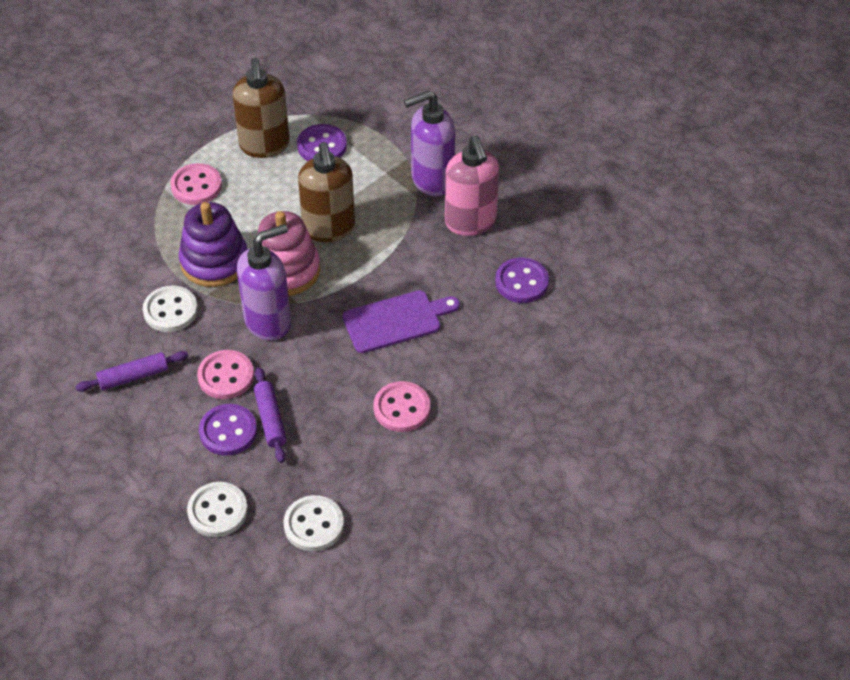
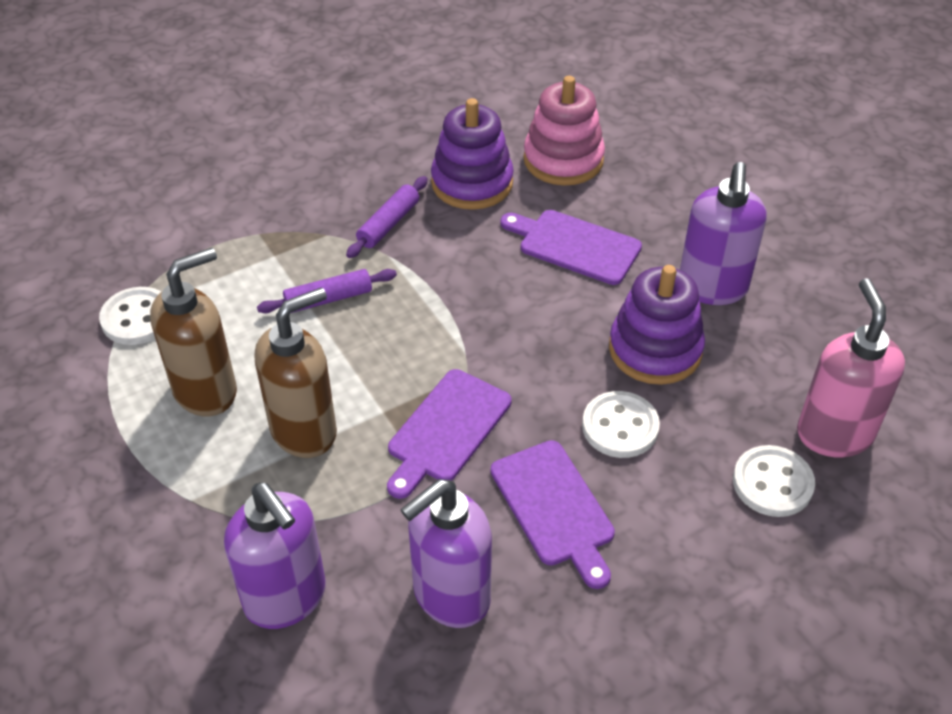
pink button: 3 -> 0
purple button: 3 -> 0
purple cutting board: 1 -> 3
purple soap dispenser: 2 -> 3
purple stacking toy: 1 -> 2

